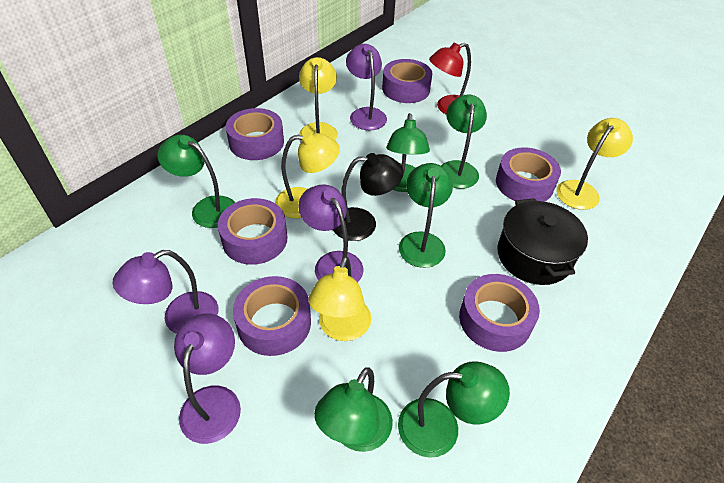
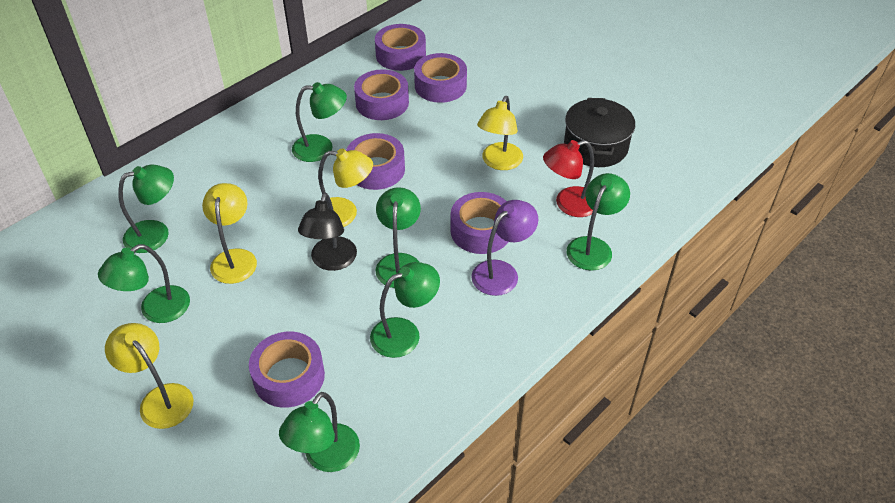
green lamp: 6 -> 7
purple lamp: 4 -> 1

